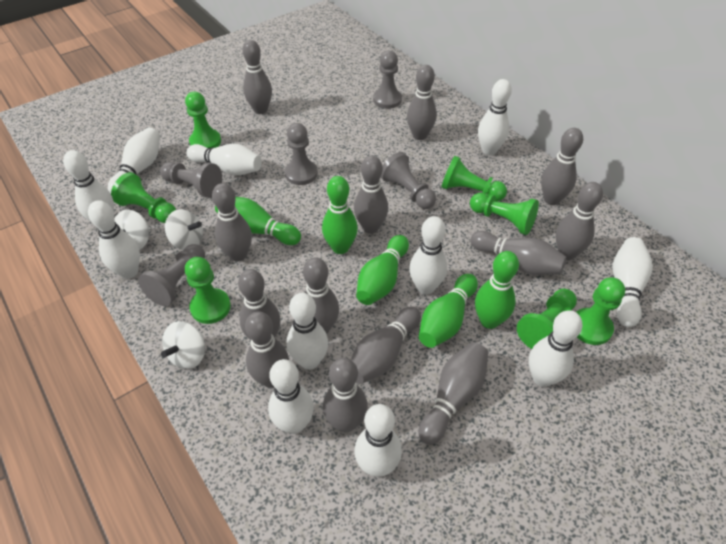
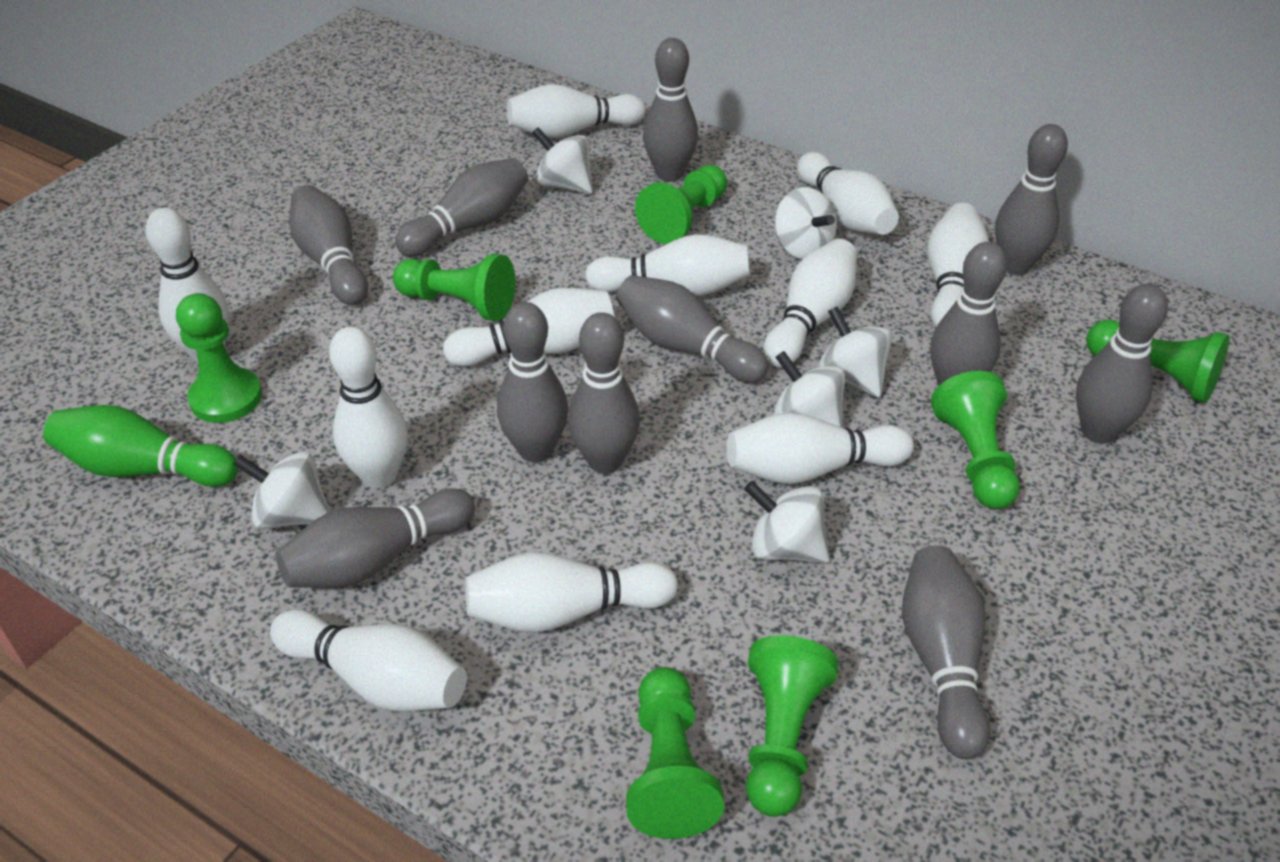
green bowling pin: 5 -> 1
grey bowling pin: 13 -> 11
grey pawn: 5 -> 0
white spinning top: 3 -> 6

